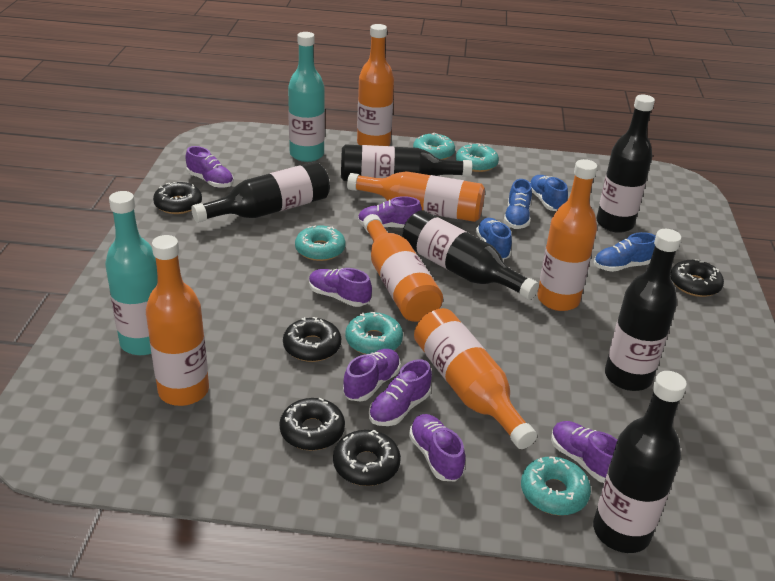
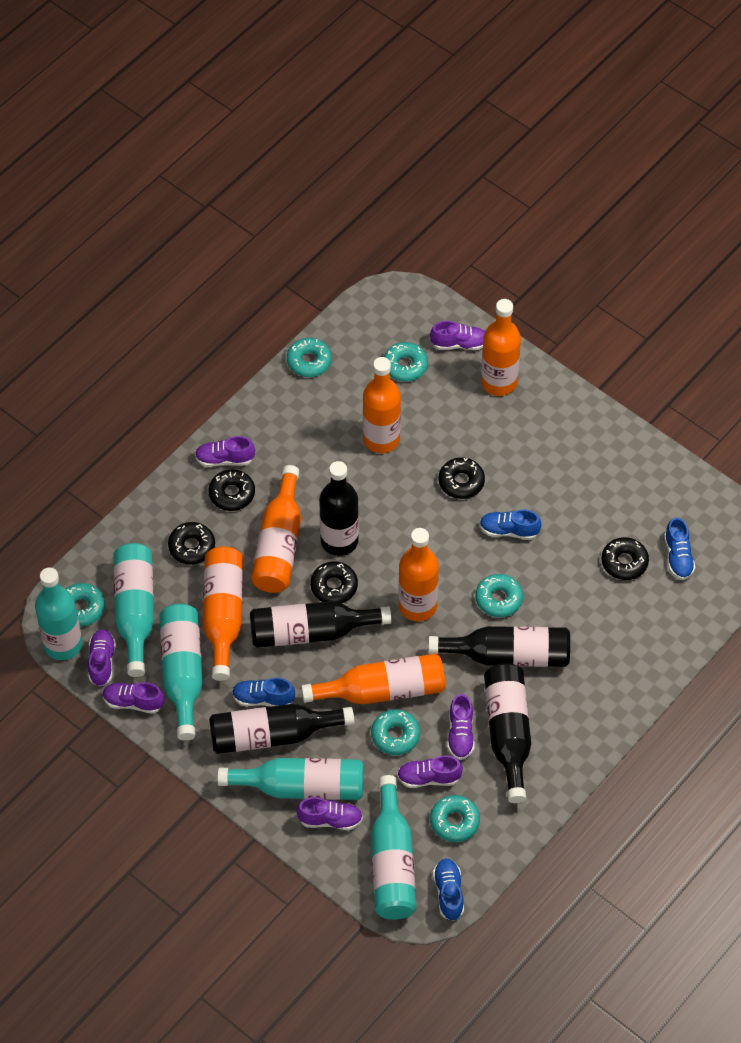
black bottle: 6 -> 5
turquoise bottle: 2 -> 5
turquoise donut: 5 -> 6

